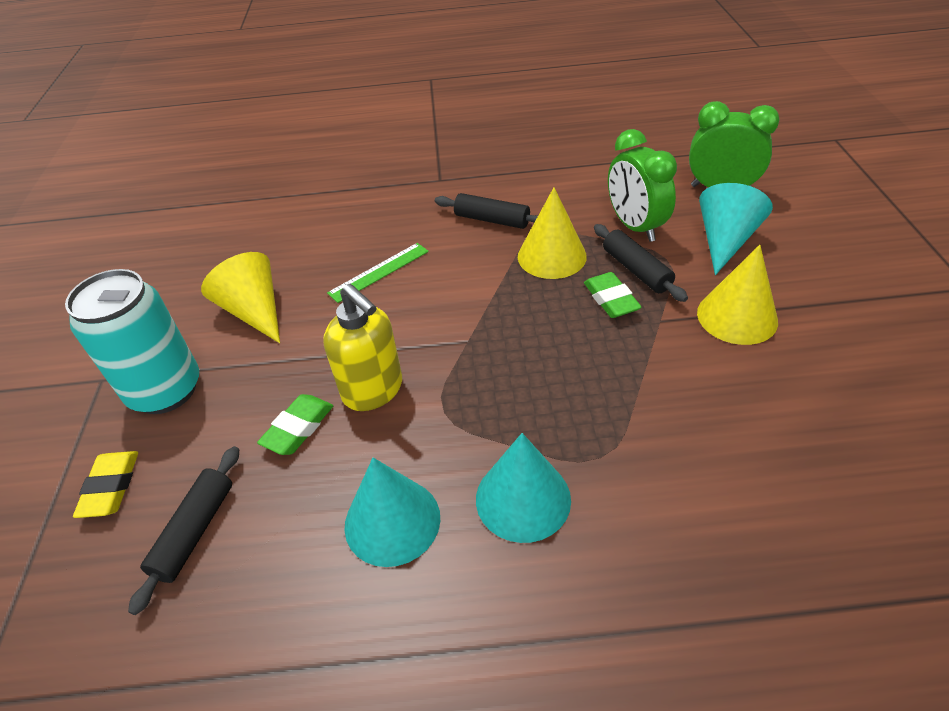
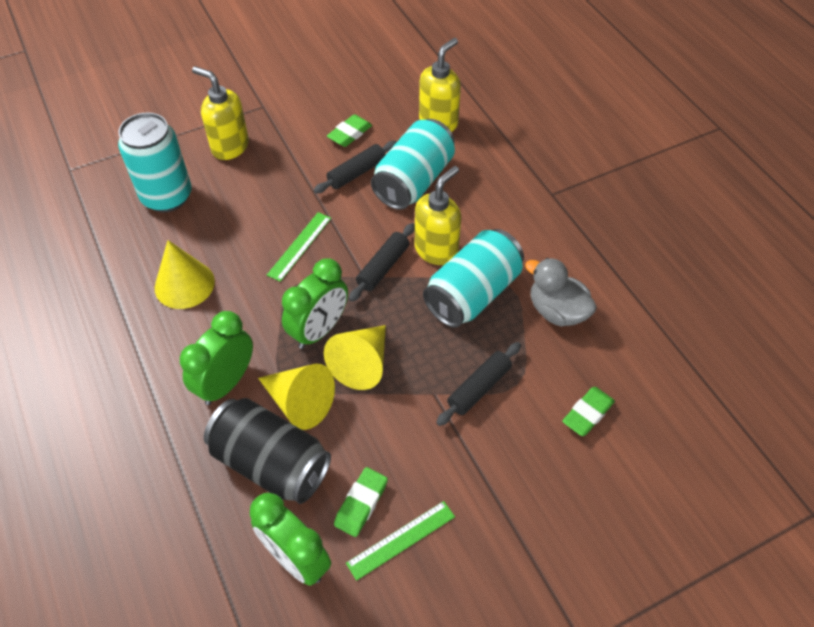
black can: 0 -> 1
green clock: 2 -> 3
green eraser: 2 -> 3
green ruler: 1 -> 2
grey duck: 0 -> 1
turquoise can: 1 -> 3
turquoise cone: 3 -> 0
yellow eraser: 1 -> 0
yellow soap dispenser: 1 -> 3

